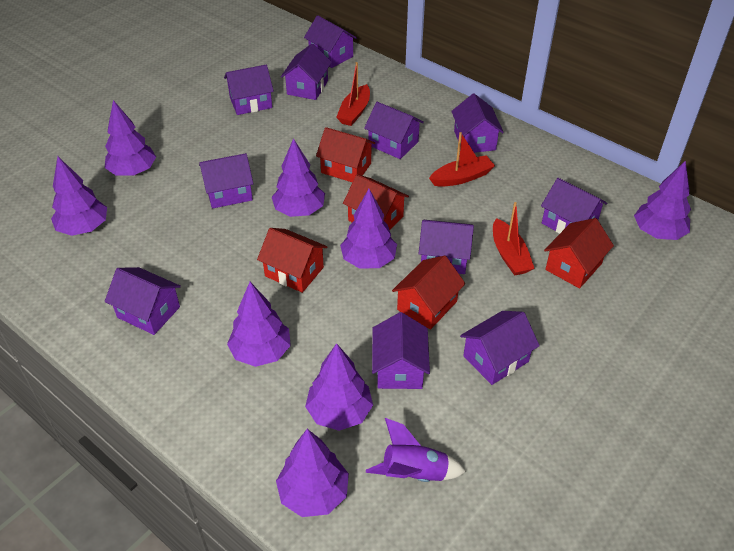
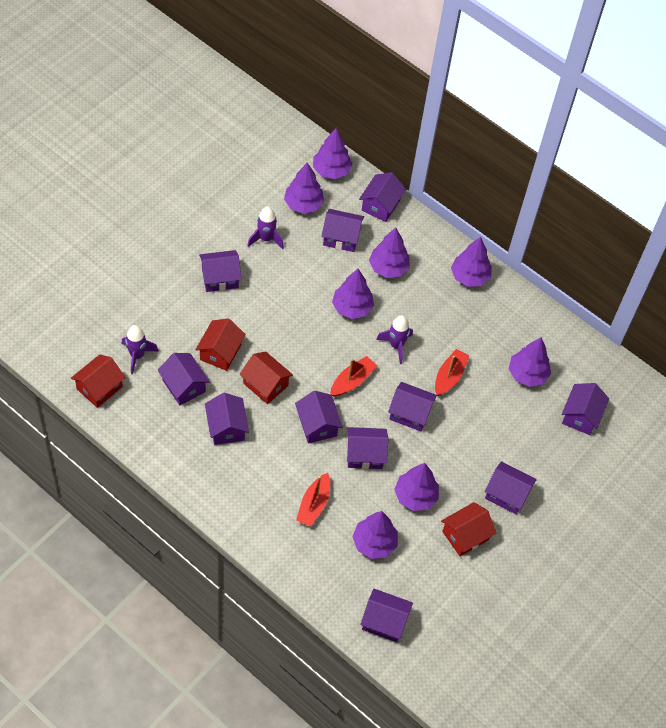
purple rocket: 1 -> 3
red house: 5 -> 4

